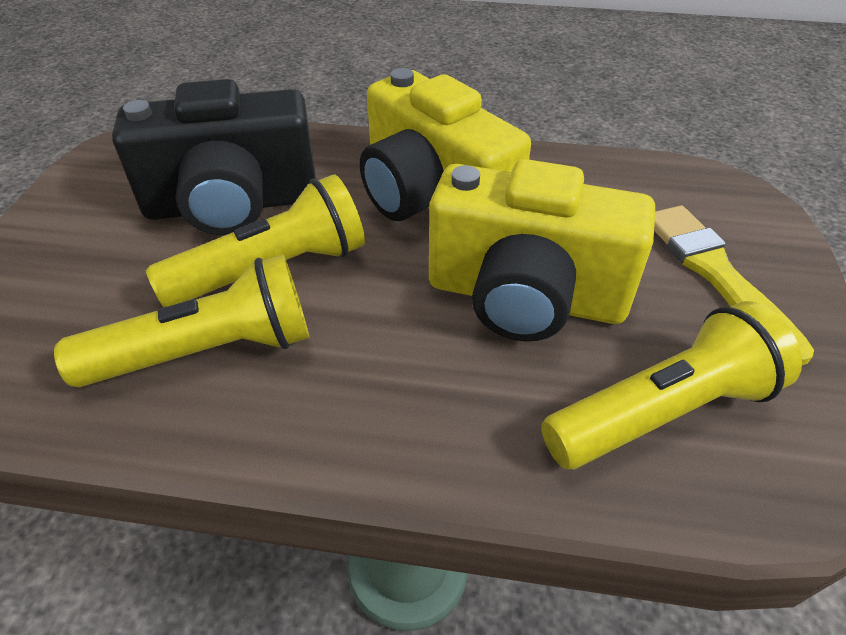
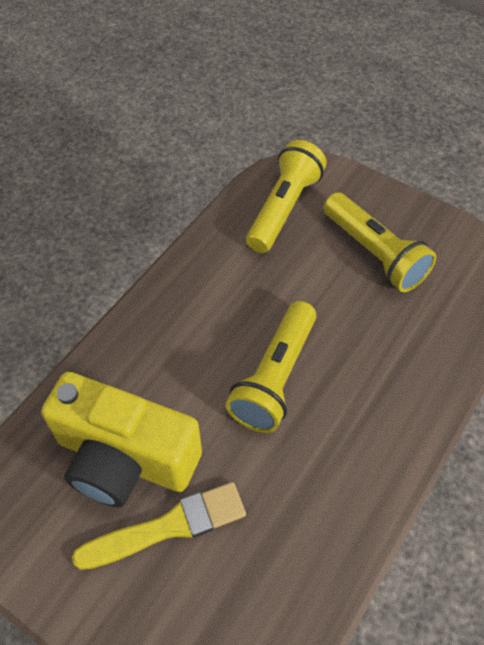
black camera: 1 -> 0
yellow camera: 2 -> 1

